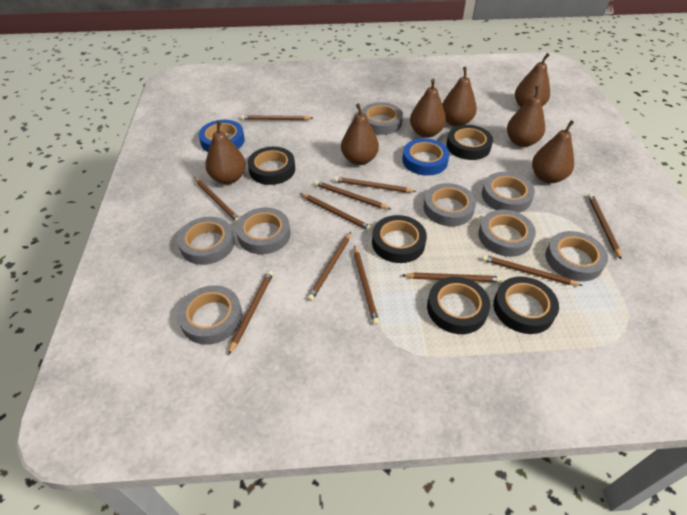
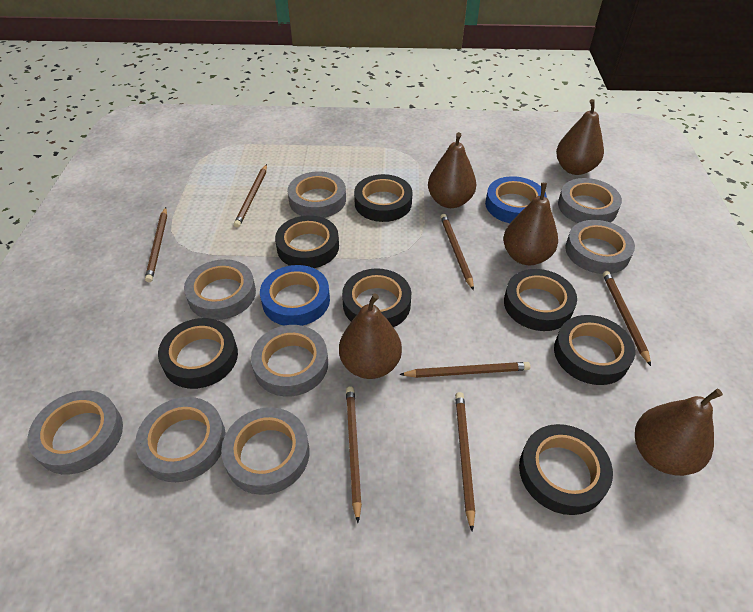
black tape: 5 -> 7
brown pear: 7 -> 5
brown pencil: 11 -> 7

